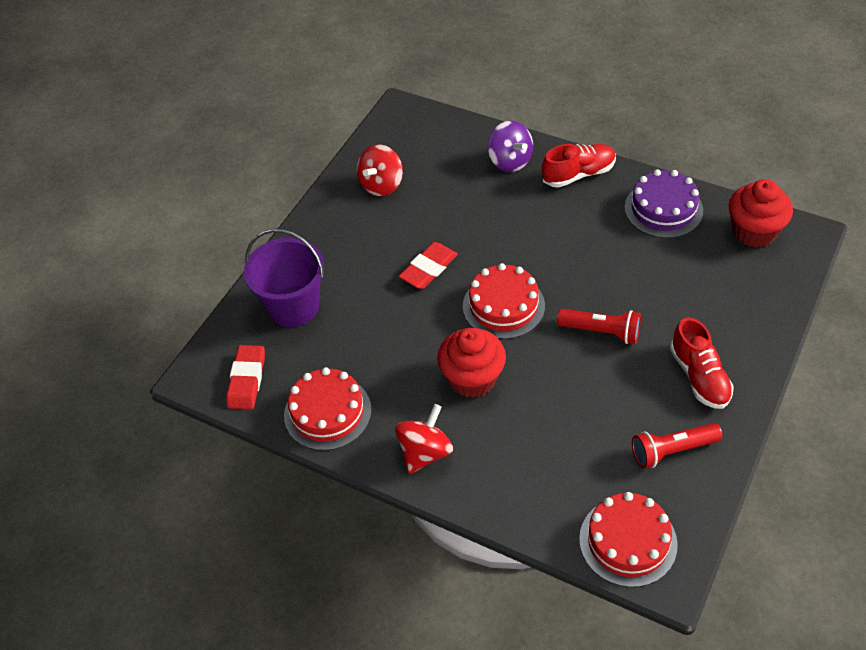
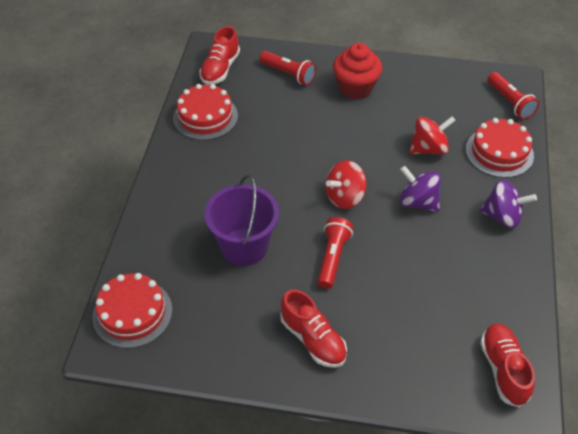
purple cake: 1 -> 0
purple spinning top: 1 -> 2
red cupcake: 2 -> 1
red eraser: 2 -> 0
red flashlight: 2 -> 3
red shoe: 2 -> 3

